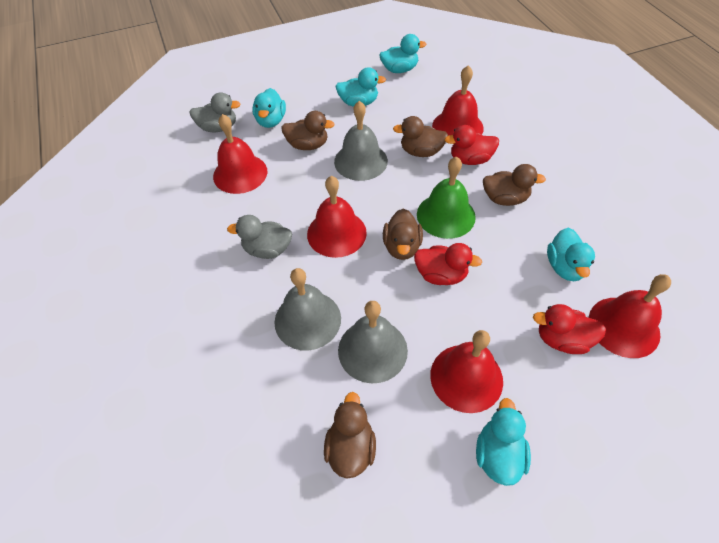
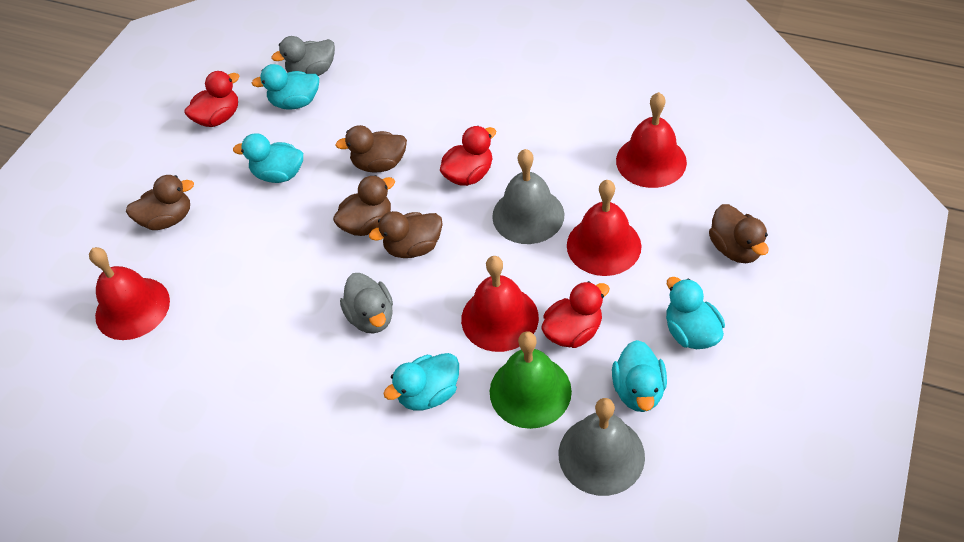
grey bell: 3 -> 2
red bell: 5 -> 4

